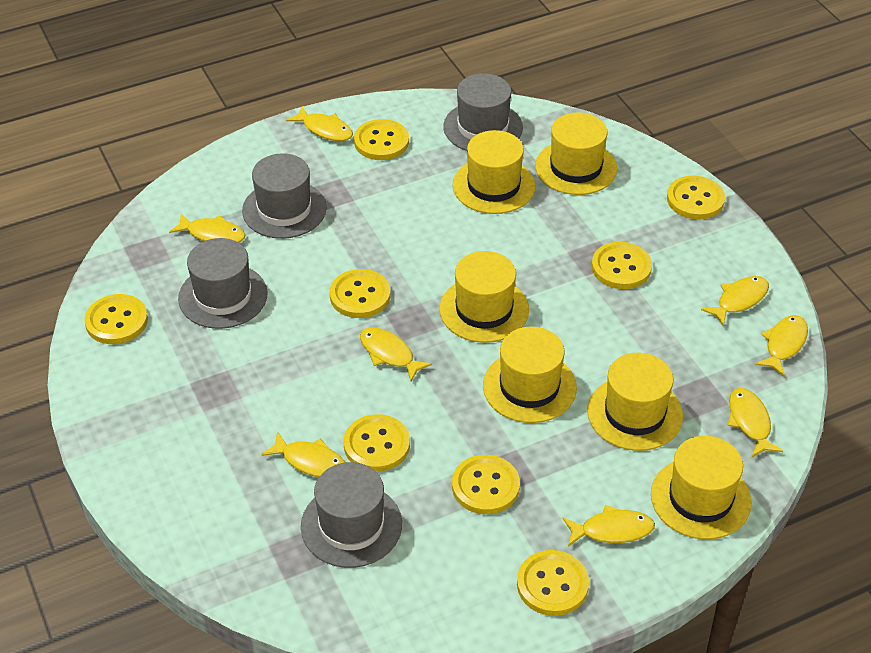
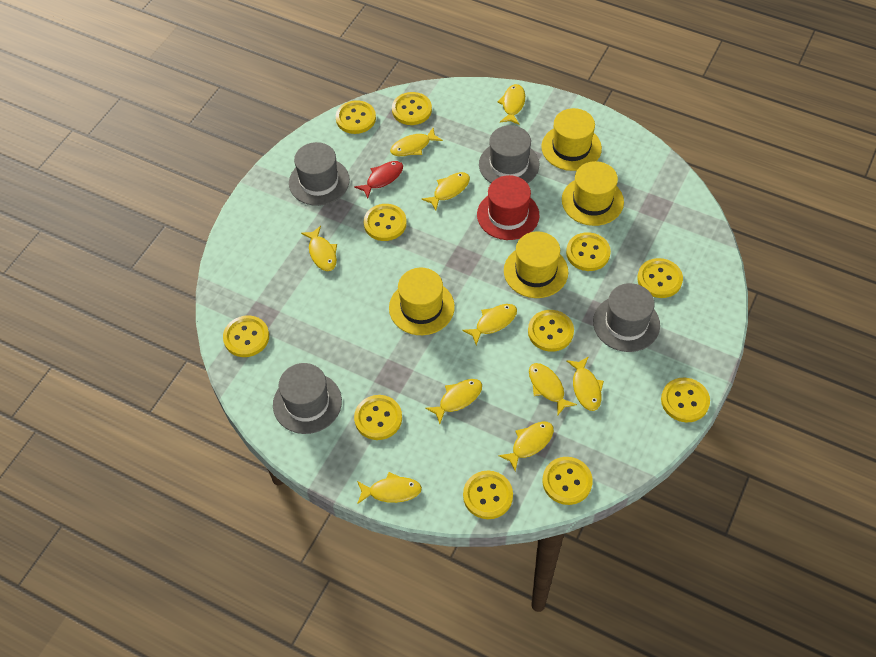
red fish: 0 -> 1
red hat: 0 -> 1
yellow button: 8 -> 11
yellow fish: 8 -> 10
yellow hat: 6 -> 4

